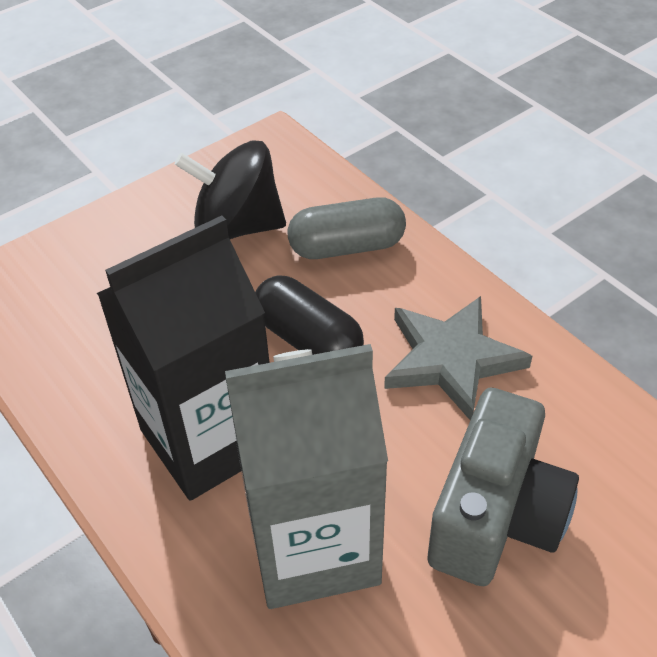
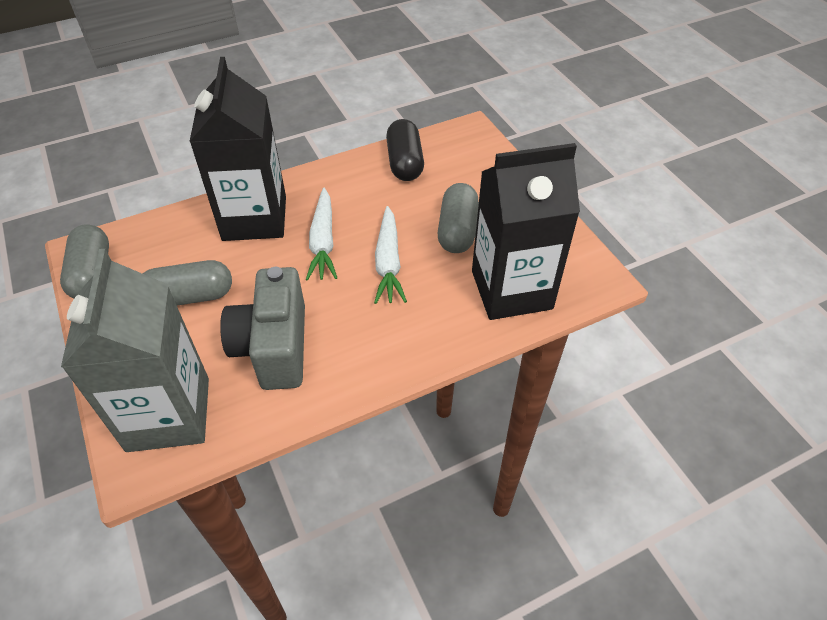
black carton: 1 -> 2
black spinning top: 1 -> 0
grey capsule: 1 -> 3
grey star: 1 -> 0
white carrot: 0 -> 2

